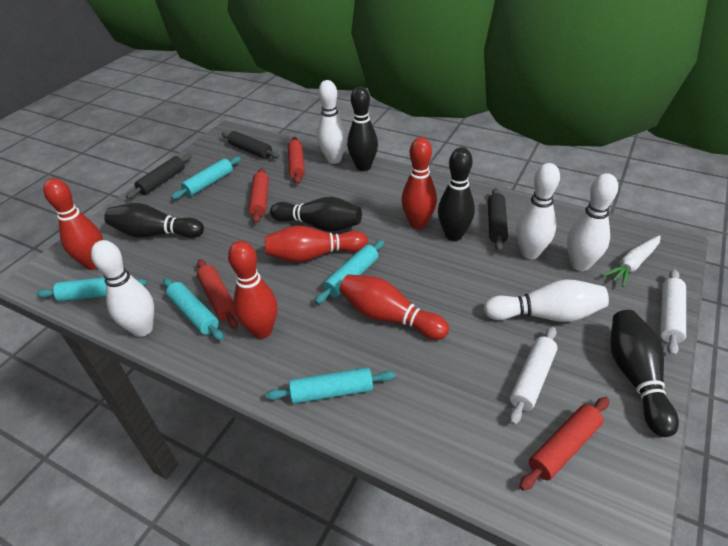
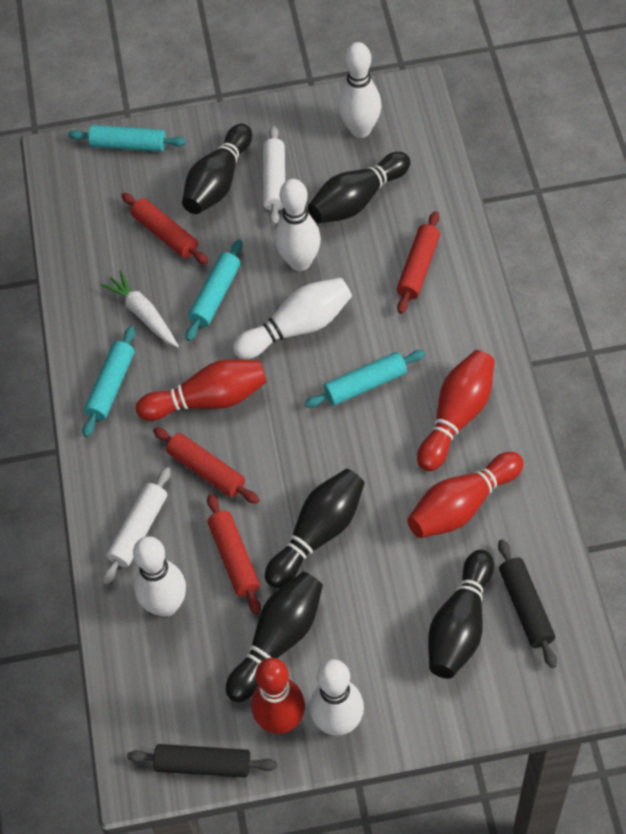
black rolling pin: 3 -> 2
red bowling pin: 5 -> 4
turquoise rolling pin: 5 -> 4

